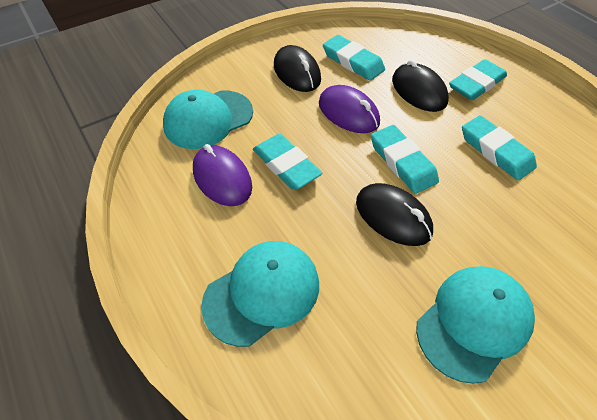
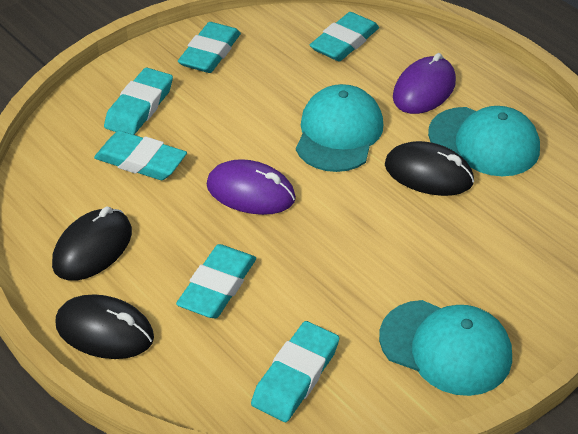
turquoise eraser: 5 -> 6

